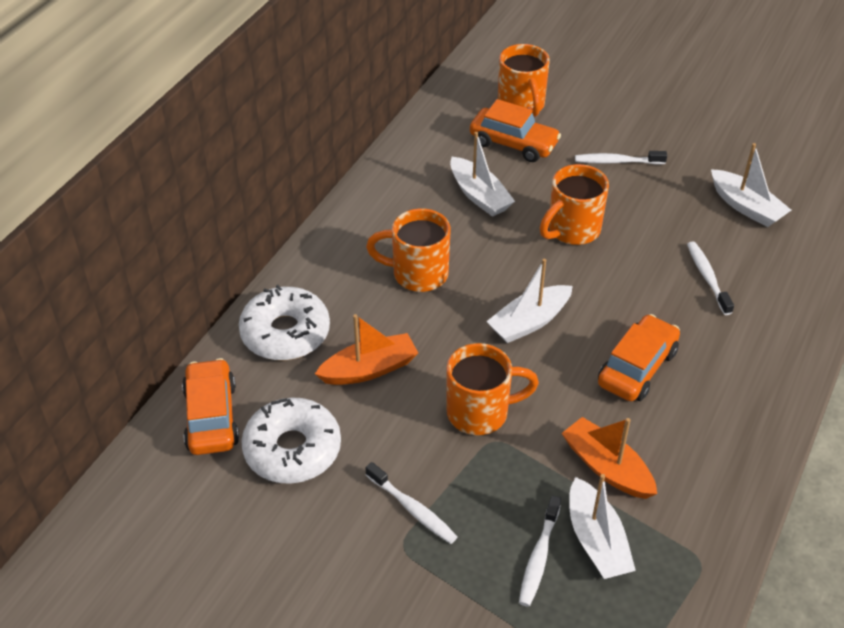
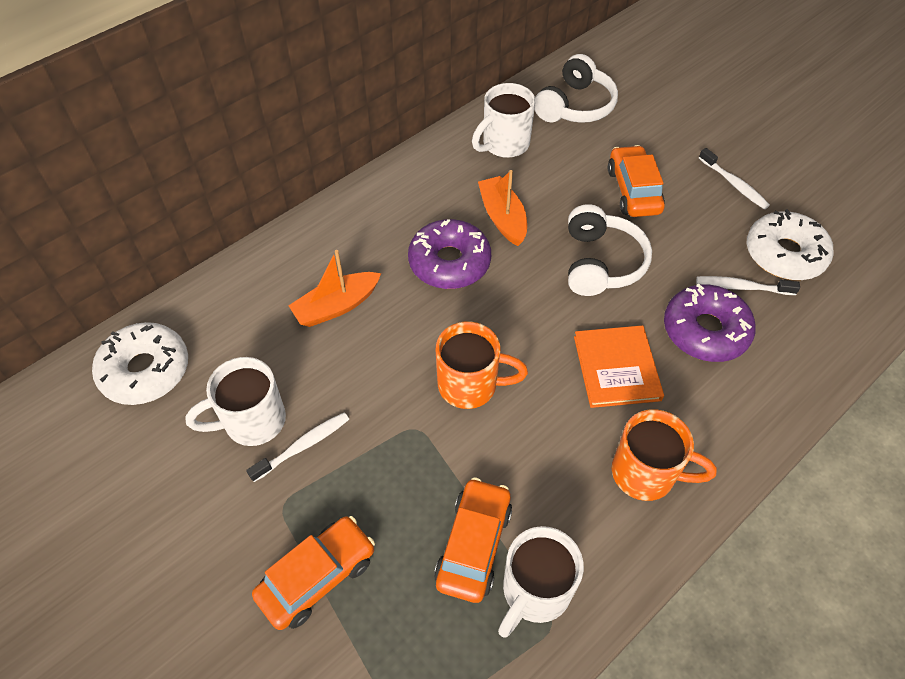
orange book: 0 -> 1
orange mug: 4 -> 2
purple donut: 0 -> 2
white boat: 4 -> 0
white headphones: 0 -> 2
white mug: 0 -> 3
white toothbrush: 4 -> 3

